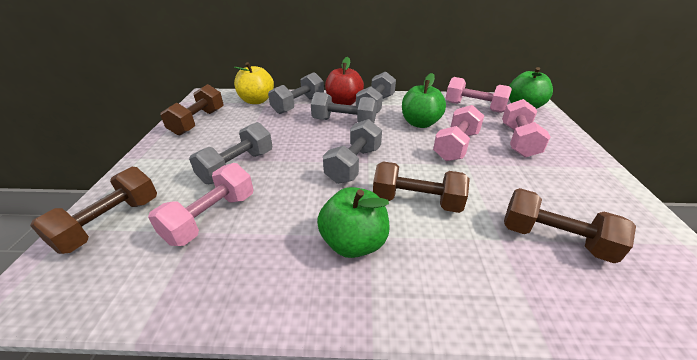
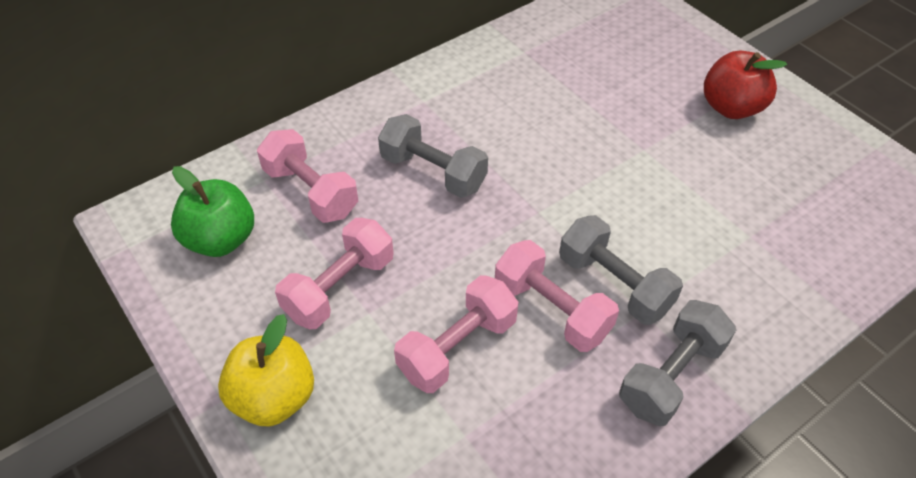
brown dumbbell: 4 -> 0
green apple: 3 -> 1
grey dumbbell: 5 -> 3

